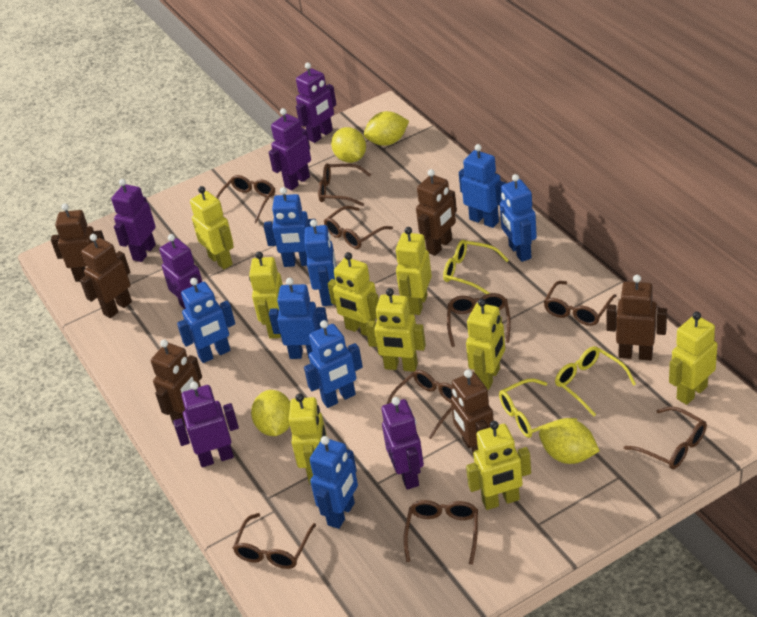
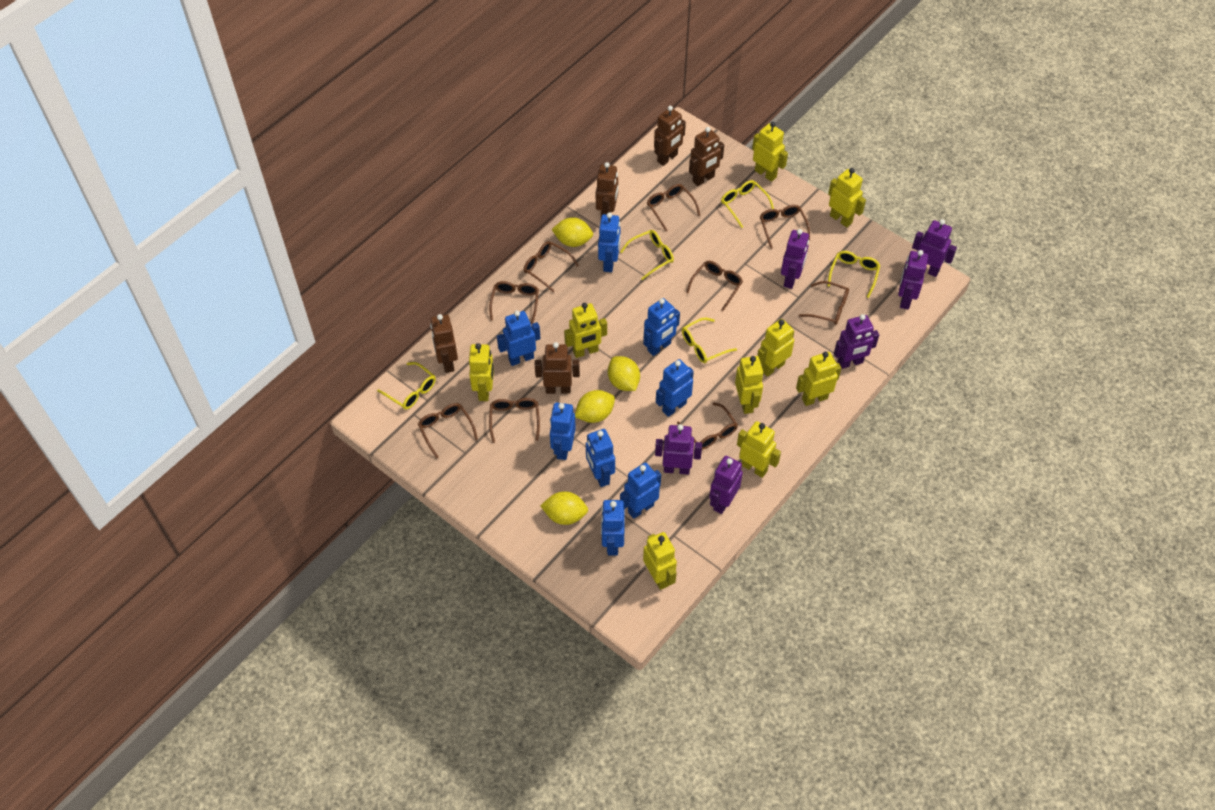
brown robot: 6 -> 5
yellow glasses: 3 -> 5

